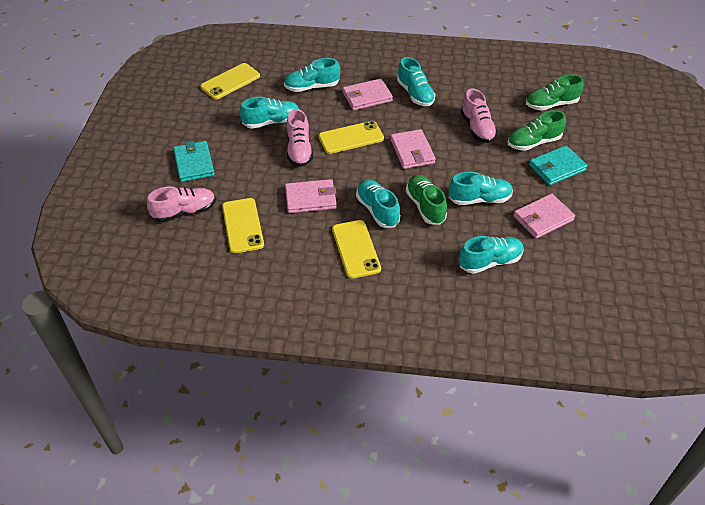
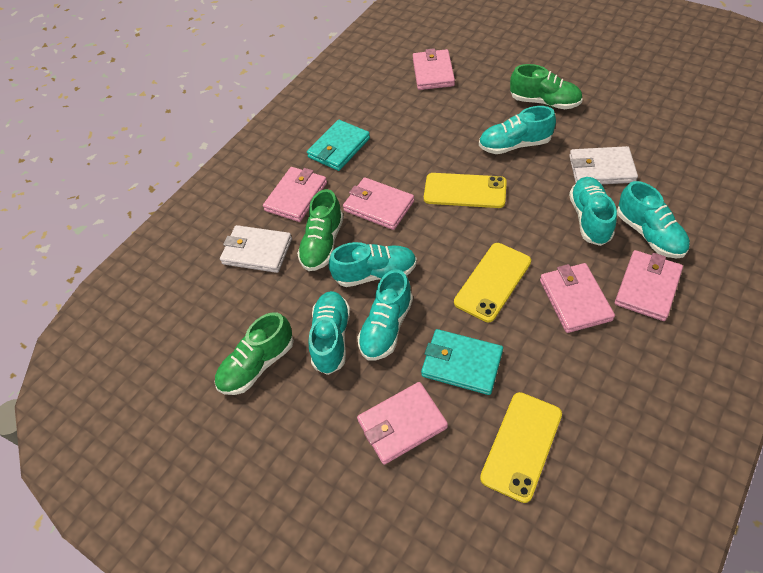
pink shoe: 3 -> 0
pink wallet: 4 -> 6
white wallet: 0 -> 2
yellow phone: 4 -> 3

